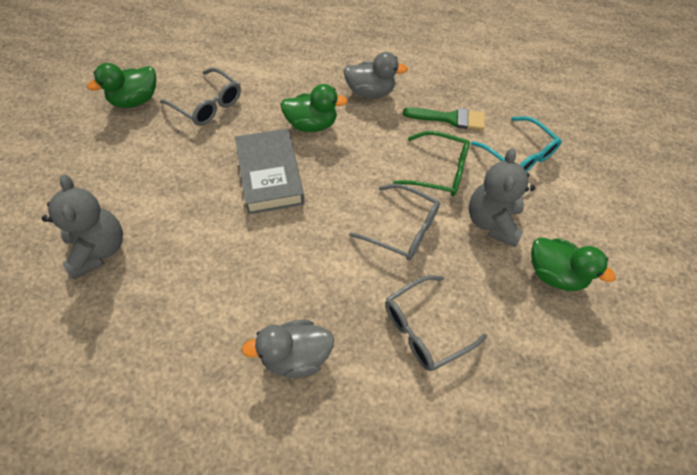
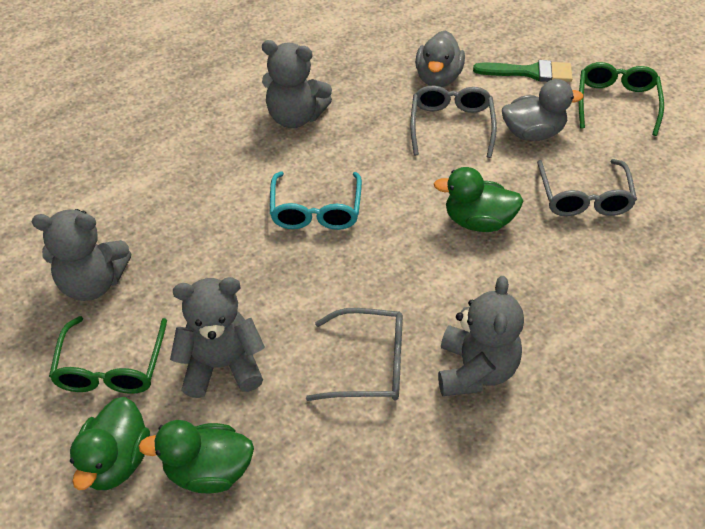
green glasses: 1 -> 2
grey book: 1 -> 0
grey teddy bear: 2 -> 4

